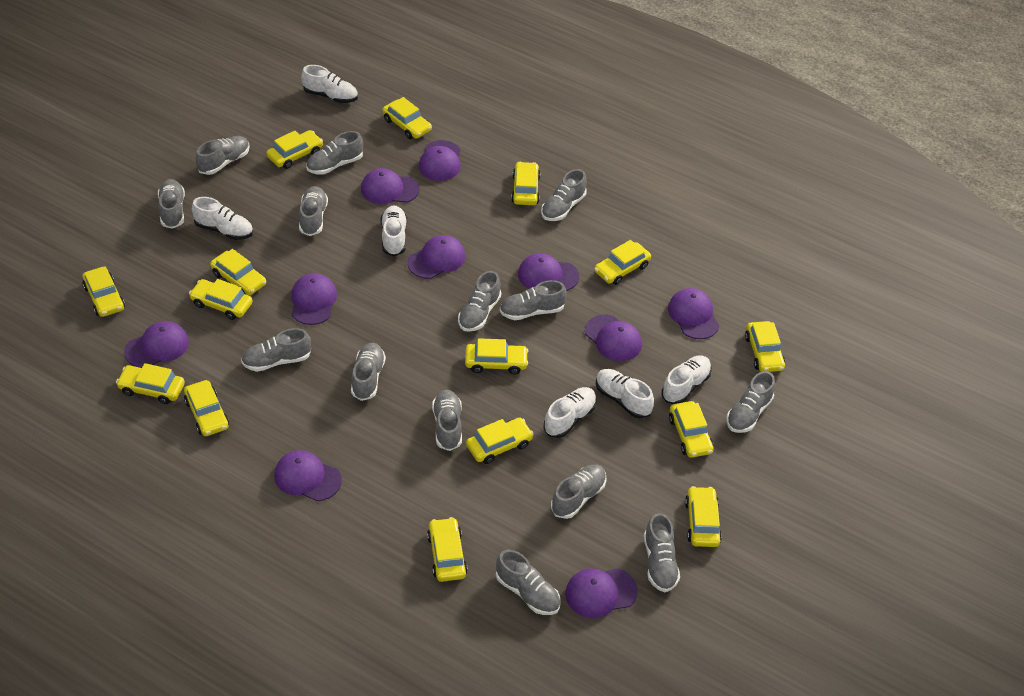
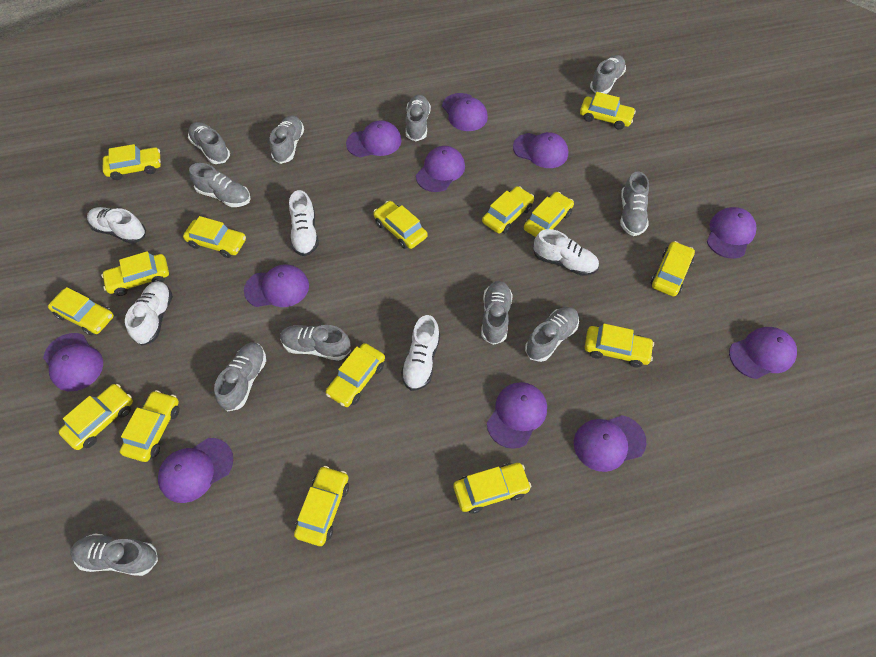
grey shoe: 14 -> 11
purple cap: 10 -> 11
white shoe: 6 -> 5

